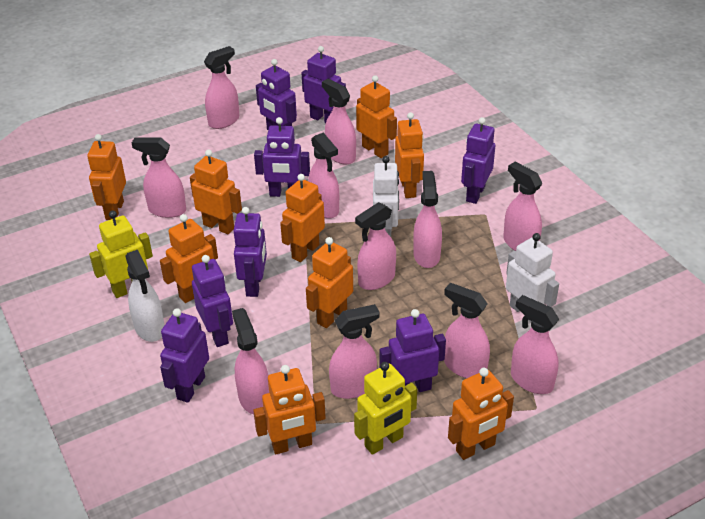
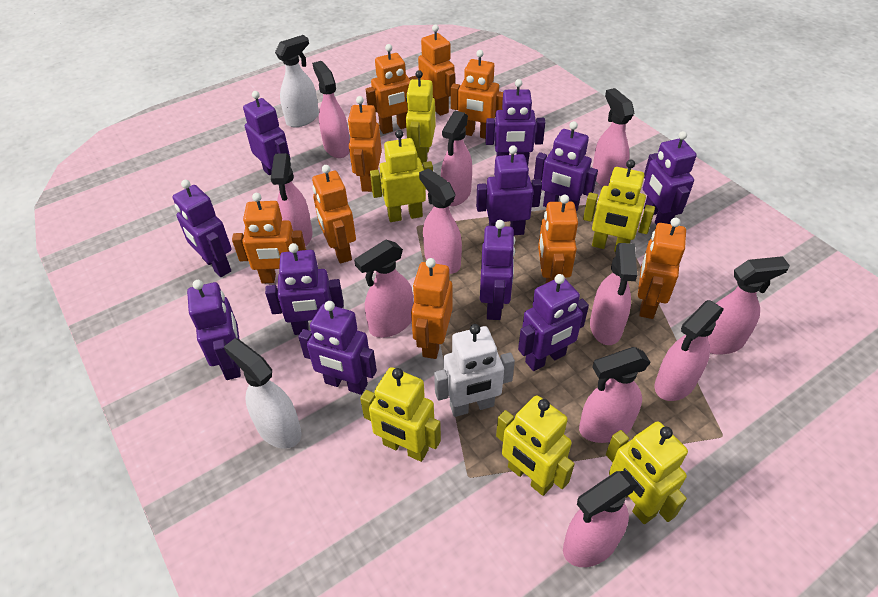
purple robot: 8 -> 11
white robot: 2 -> 1
white spray bottle: 1 -> 2
yellow robot: 2 -> 6

